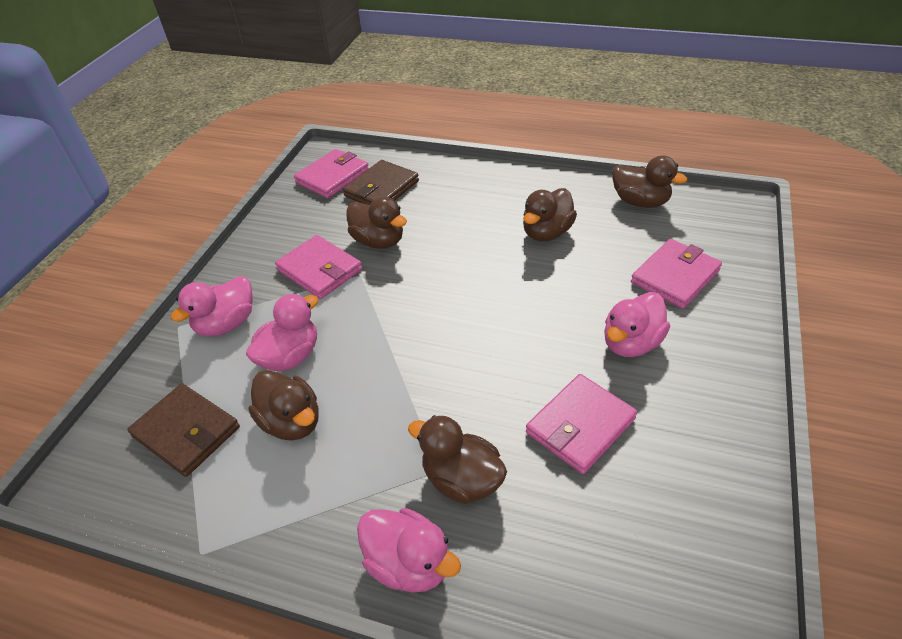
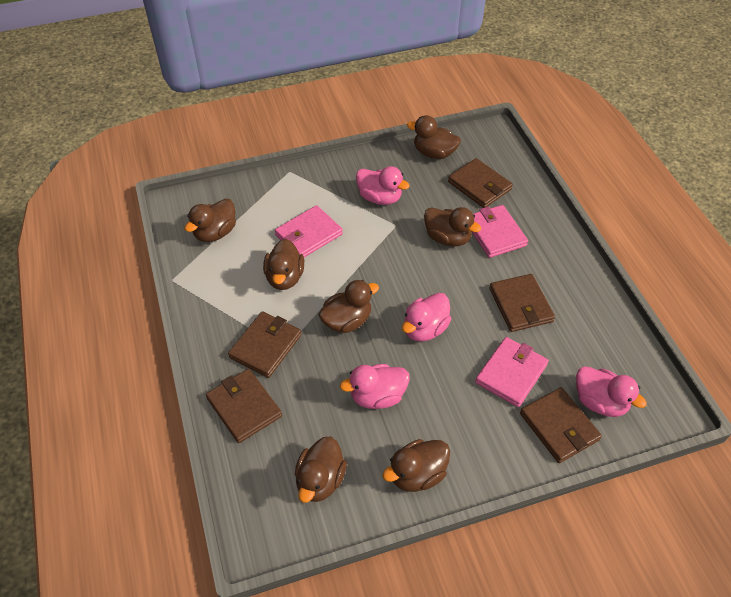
brown duck: 5 -> 7
brown wallet: 2 -> 5
pink wallet: 4 -> 3

